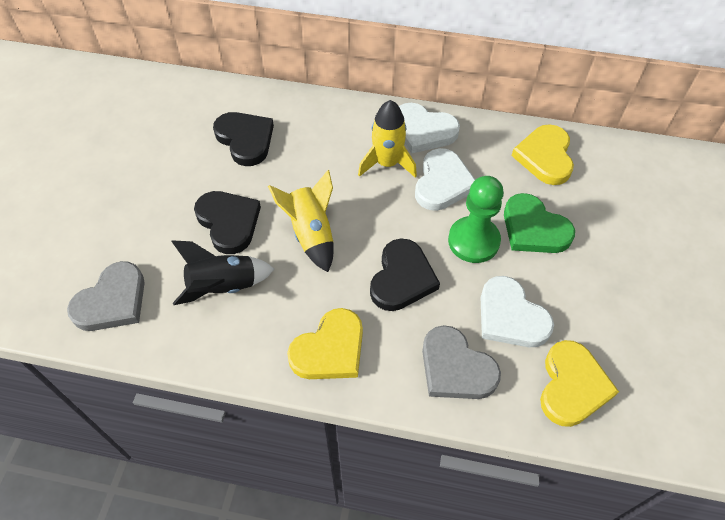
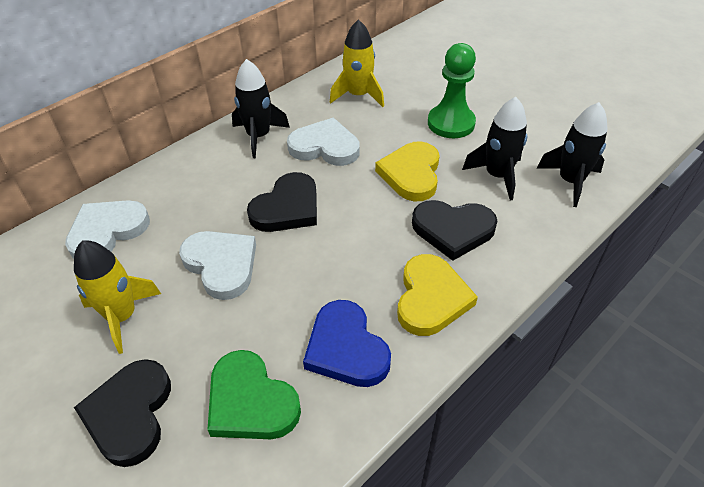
black rocket: 1 -> 3
blue heart: 0 -> 1
grey heart: 2 -> 0
yellow heart: 3 -> 2

